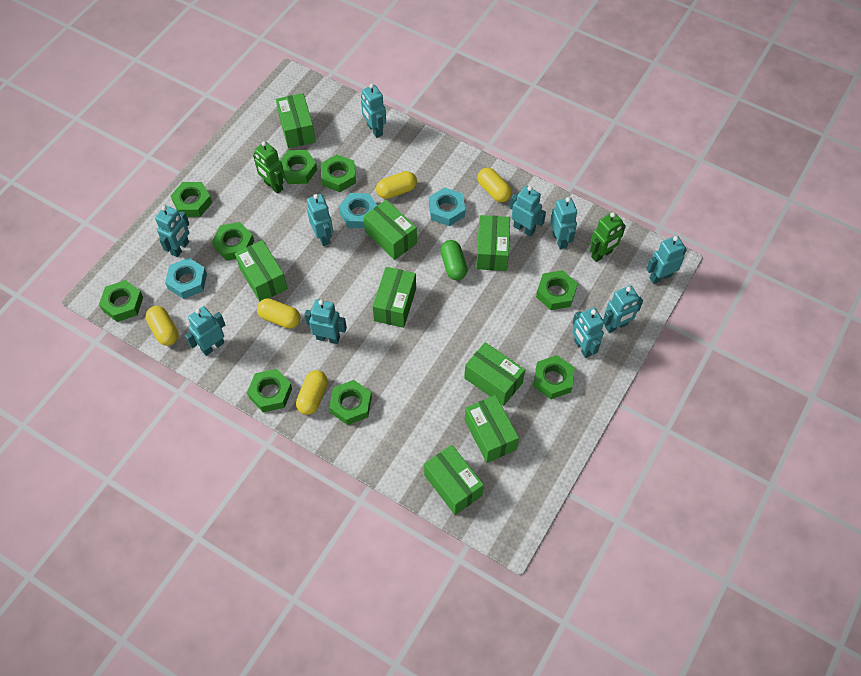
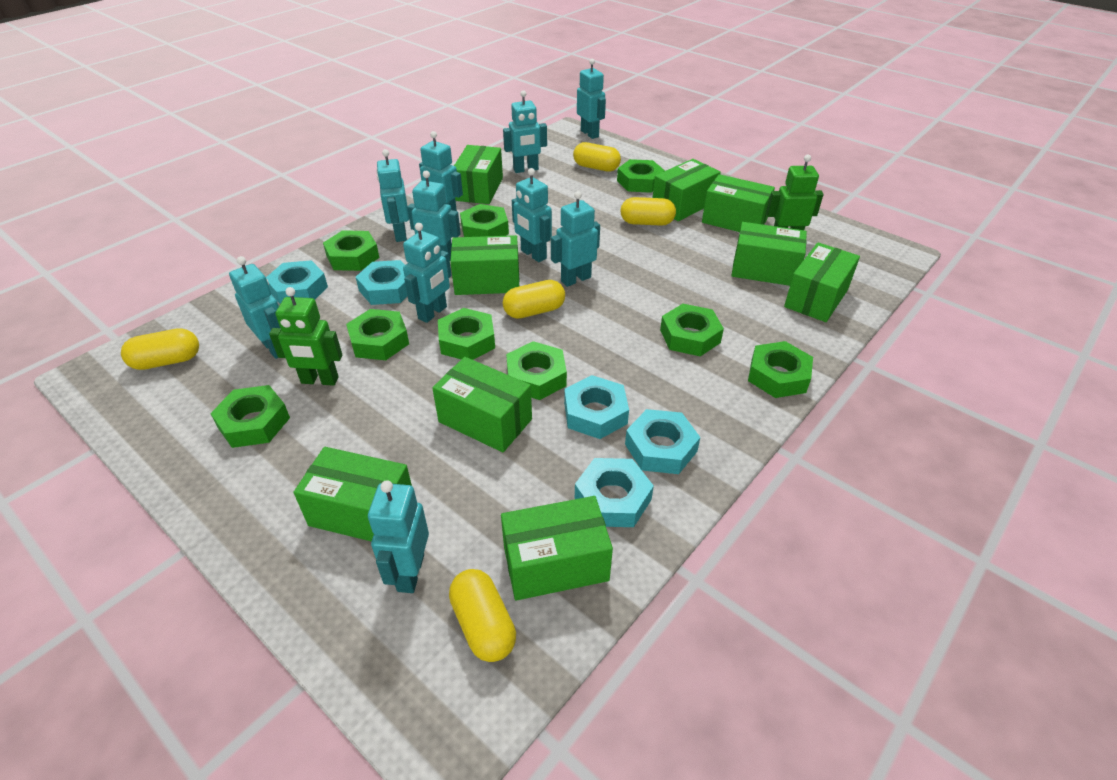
green box: 8 -> 9
green capsule: 1 -> 0
turquoise nut: 3 -> 5

